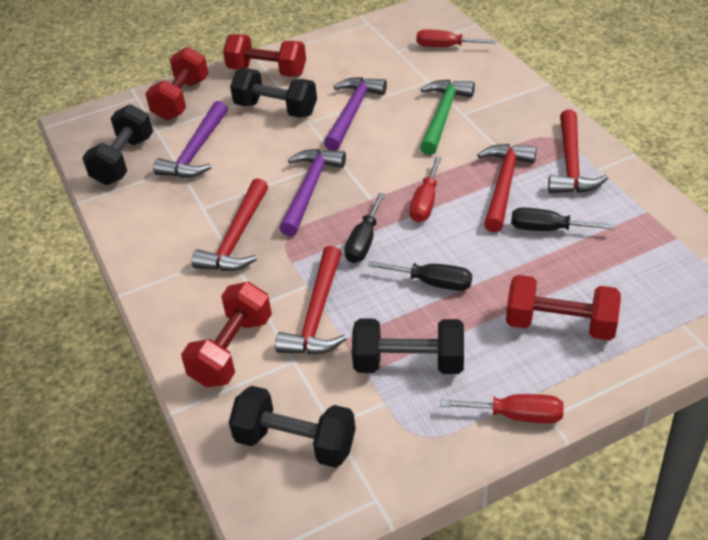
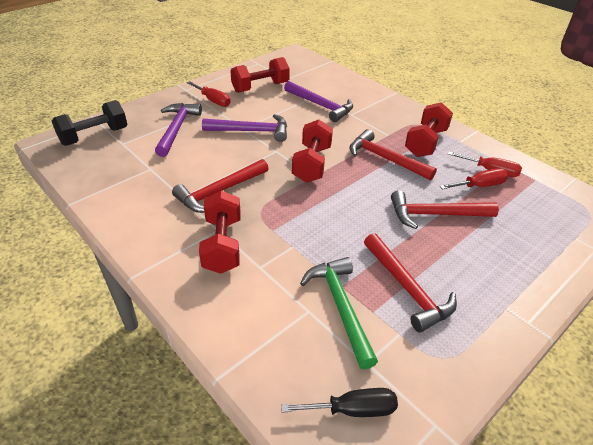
black dumbbell: 4 -> 1
black screwdriver: 3 -> 1

